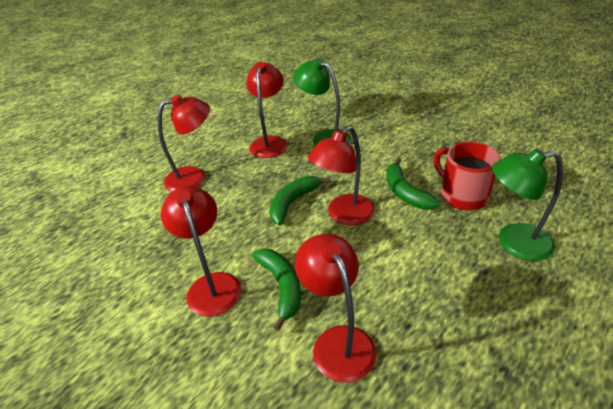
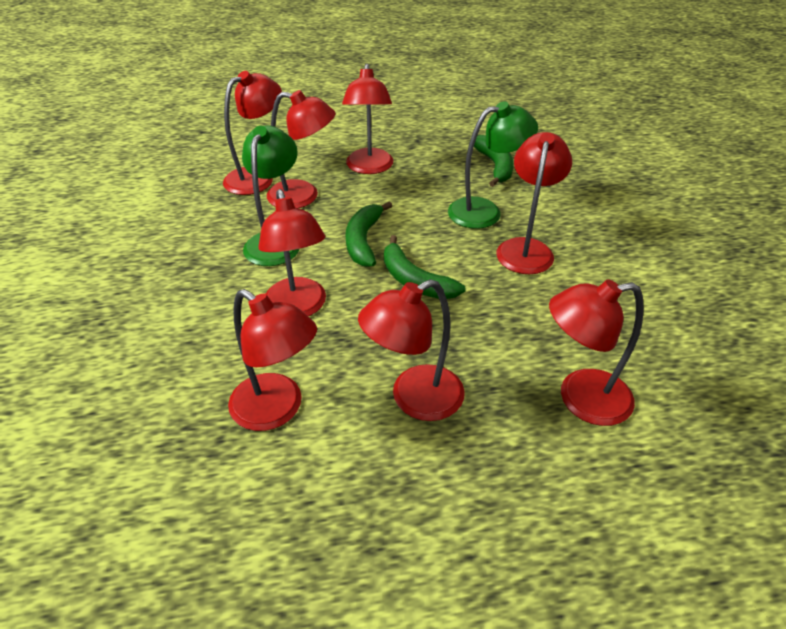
red lamp: 5 -> 8
red mug: 1 -> 0

